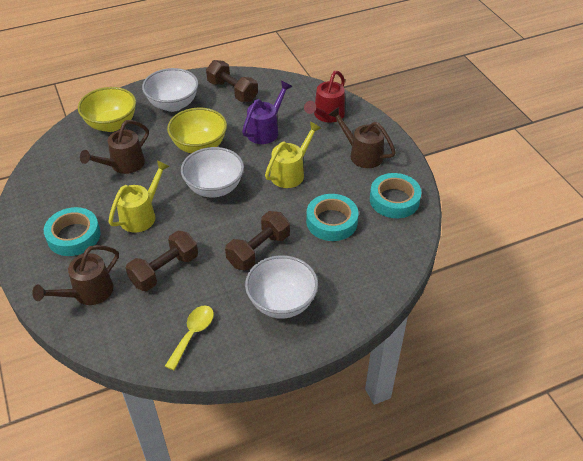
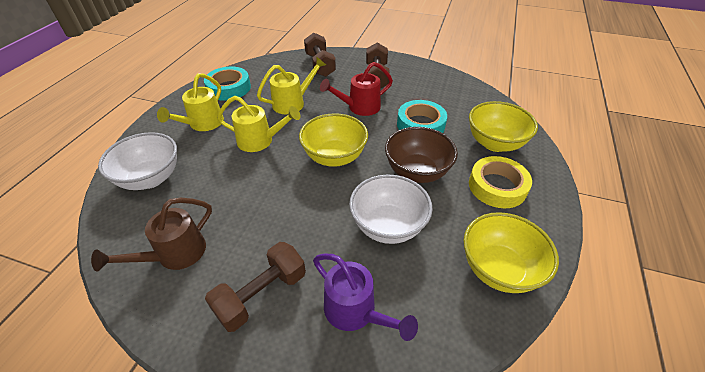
brown bowl: 0 -> 1
brown watering can: 3 -> 1
turquoise tape: 3 -> 2
white bowl: 3 -> 2
yellow bowl: 2 -> 3
yellow spoon: 1 -> 0
yellow tape: 0 -> 1
yellow watering can: 2 -> 3

